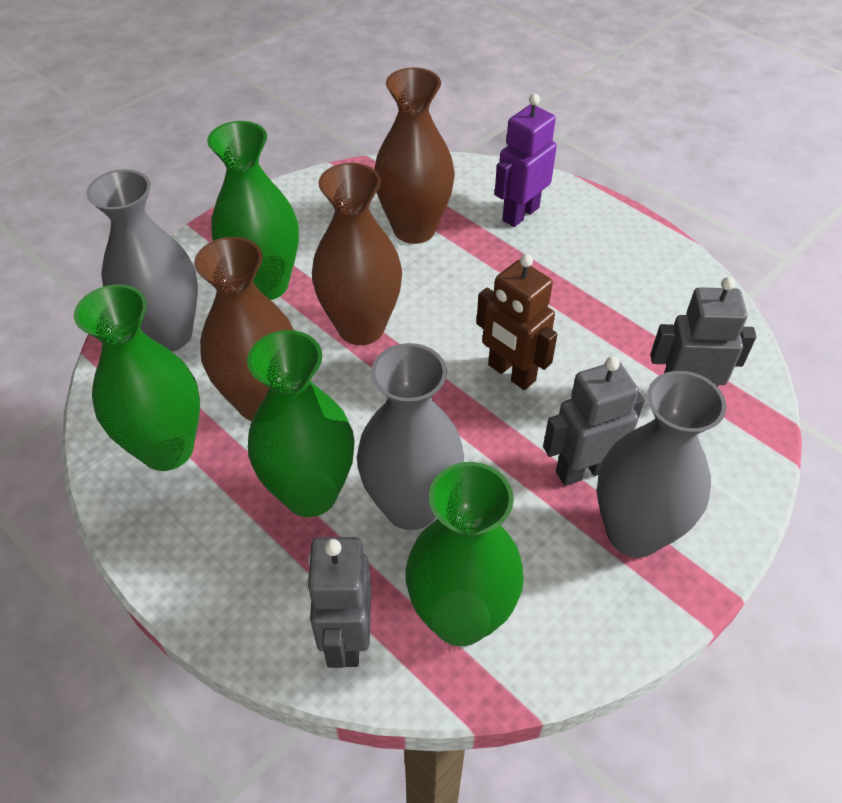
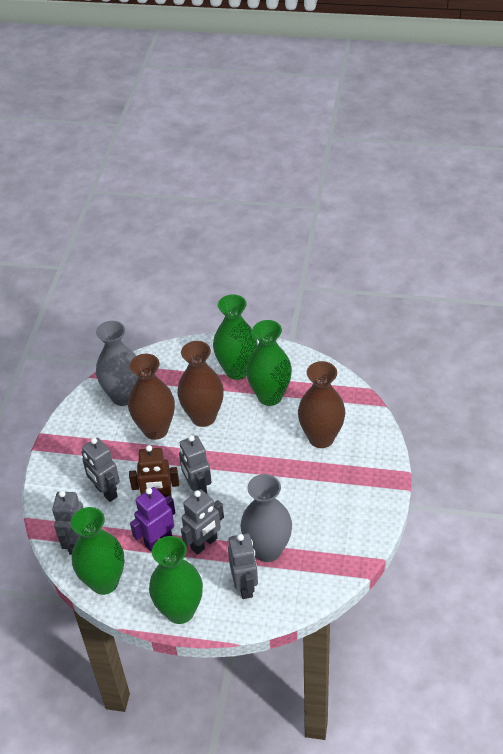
grey robot: 3 -> 5
grey vase: 3 -> 2

